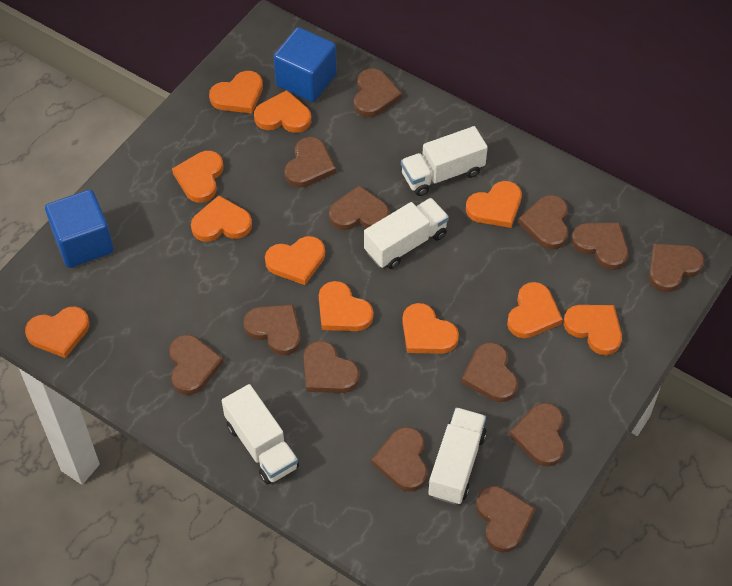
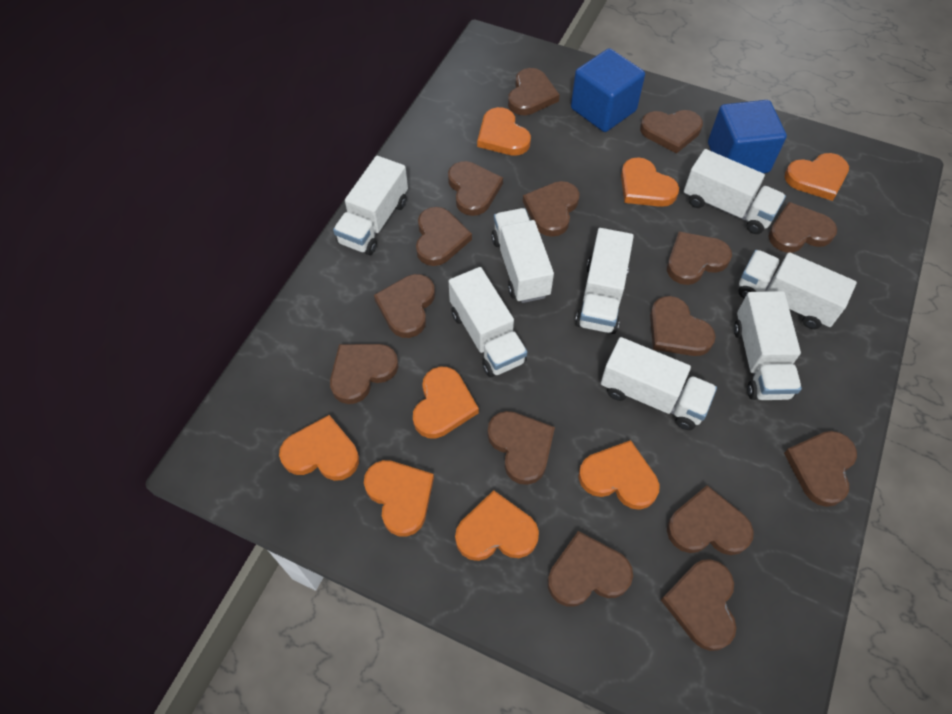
brown heart: 13 -> 15
orange heart: 11 -> 8
white truck: 4 -> 8

